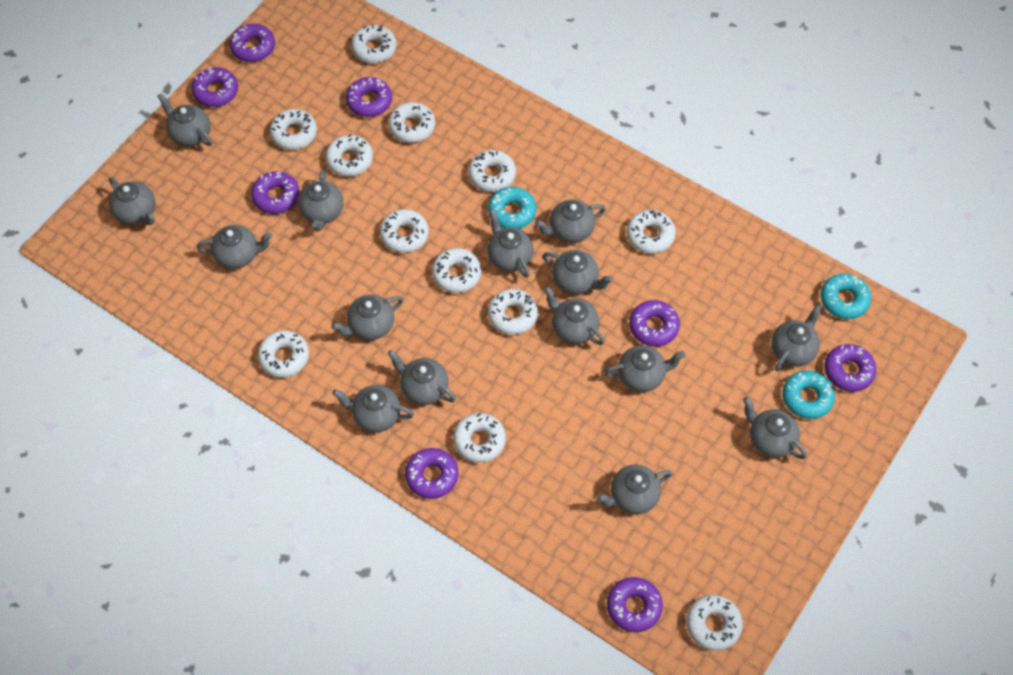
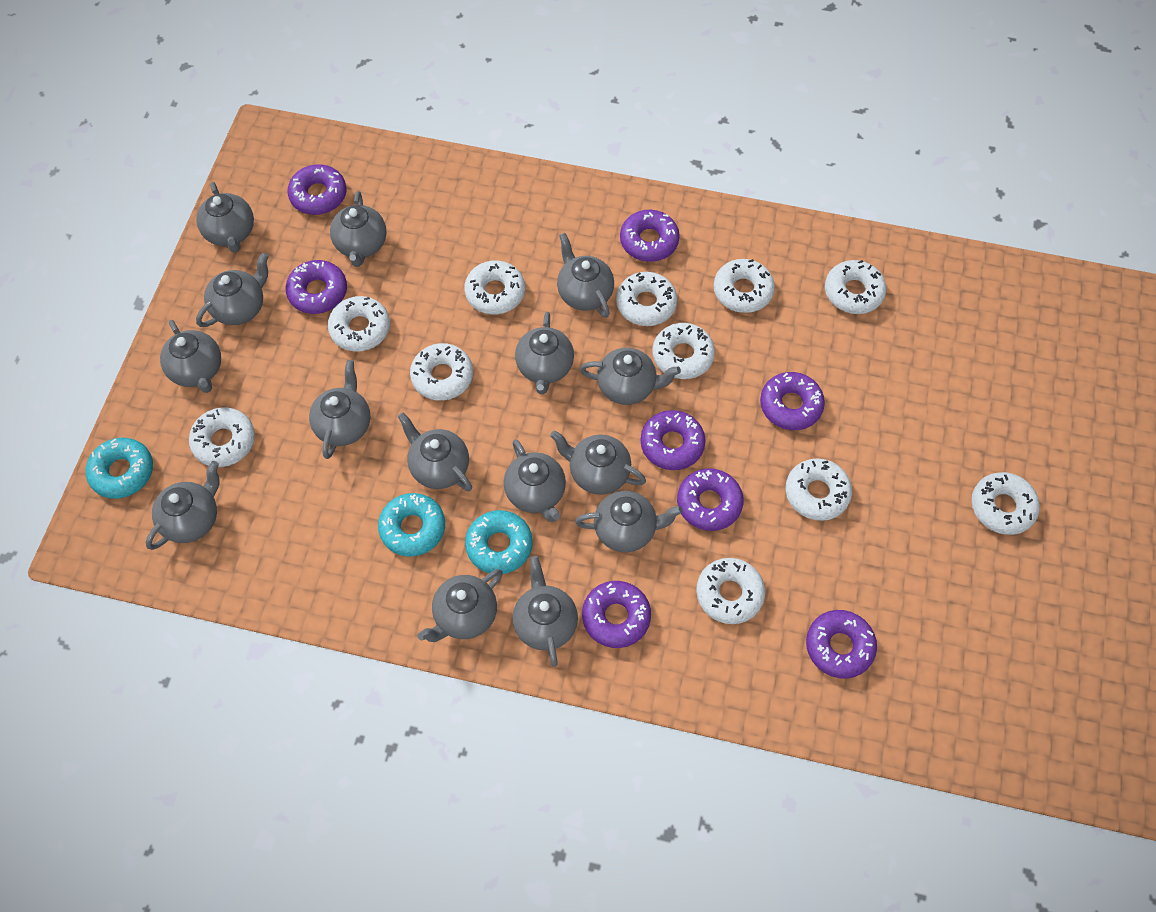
white donut: 12 -> 11

